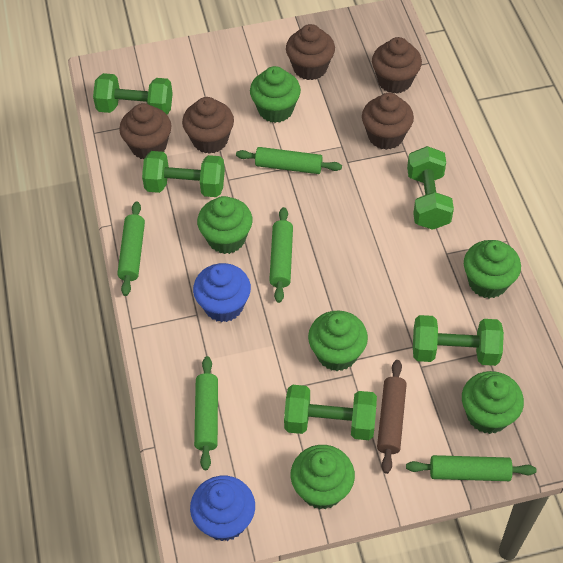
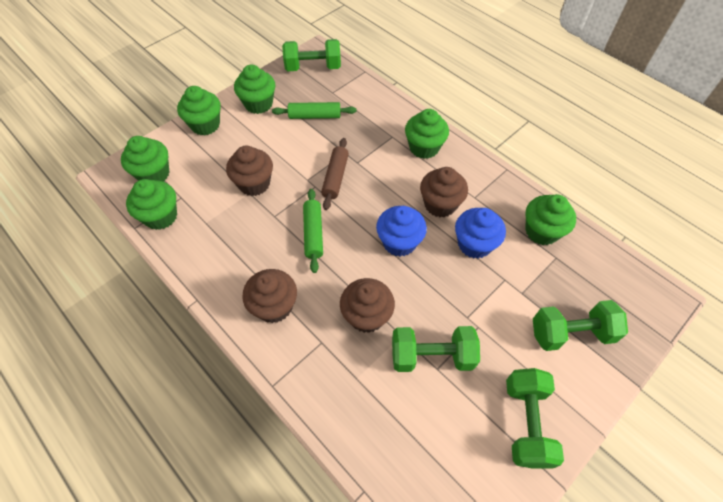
brown cupcake: 5 -> 4
green dumbbell: 5 -> 4
green rolling pin: 5 -> 2

